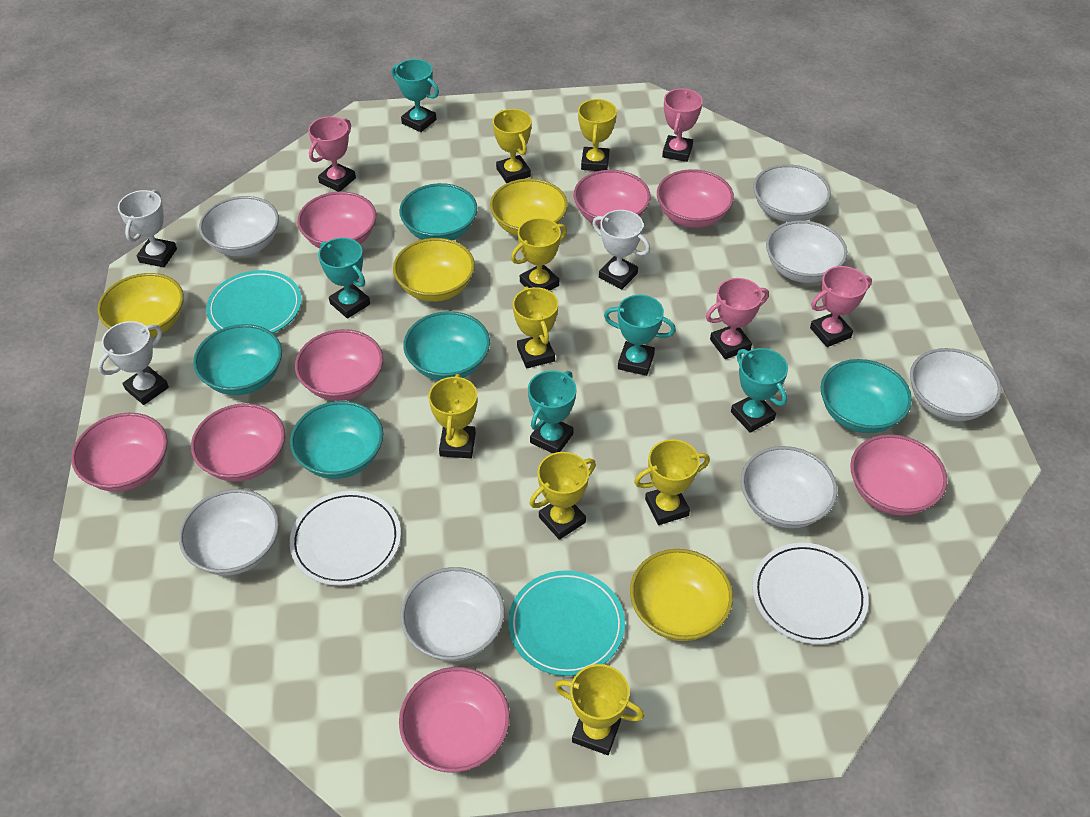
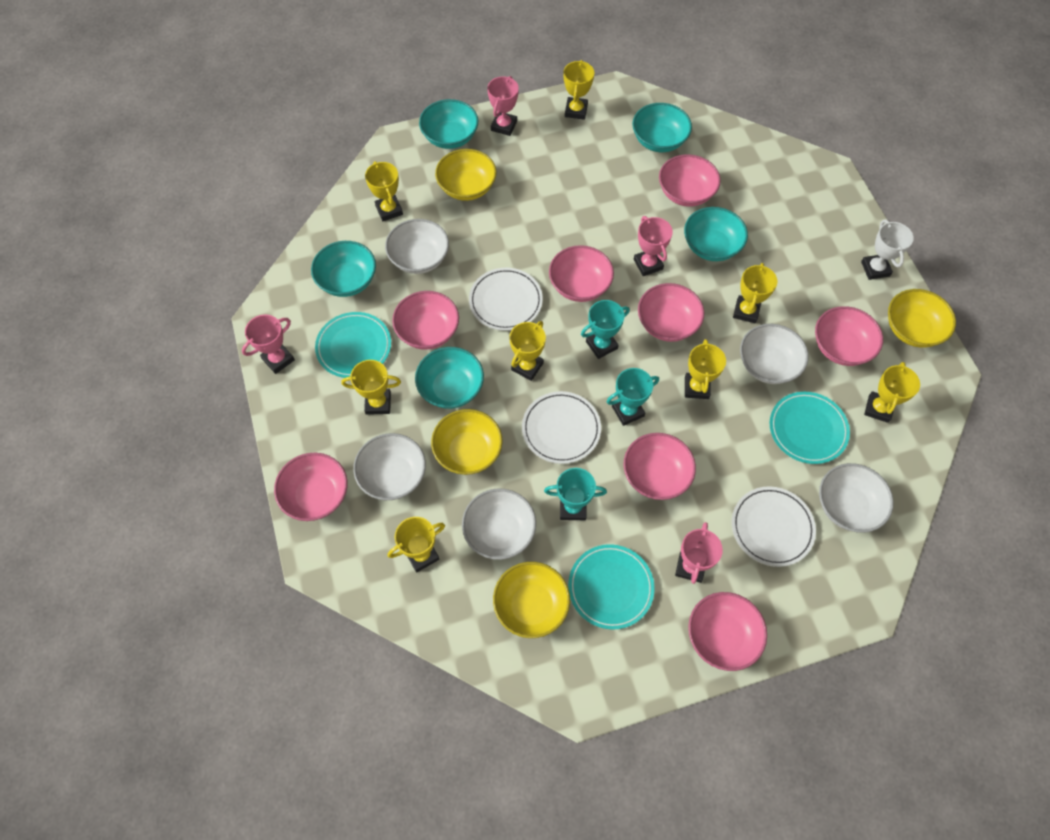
turquoise plate: 2 -> 3
turquoise trophy: 5 -> 3
white bowl: 7 -> 5
white plate: 2 -> 3
white trophy: 3 -> 1

